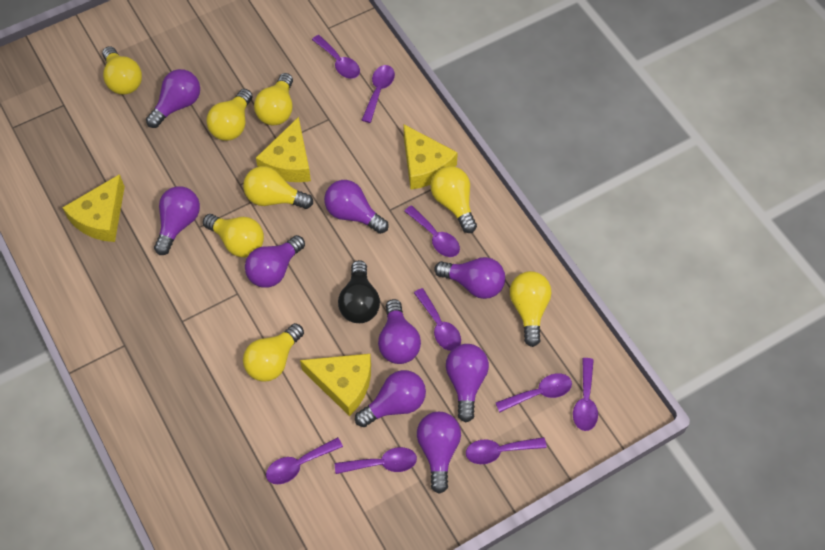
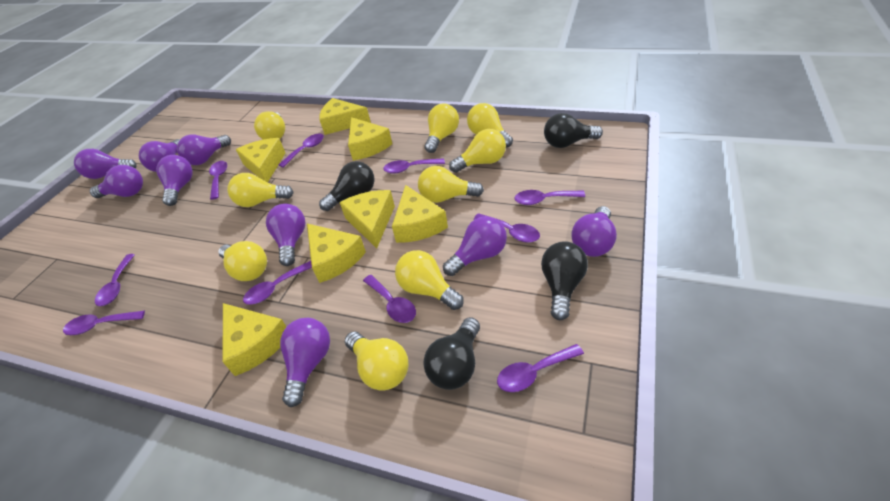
black light bulb: 1 -> 4
purple spoon: 9 -> 10
yellow cheese: 4 -> 7
yellow light bulb: 8 -> 9

